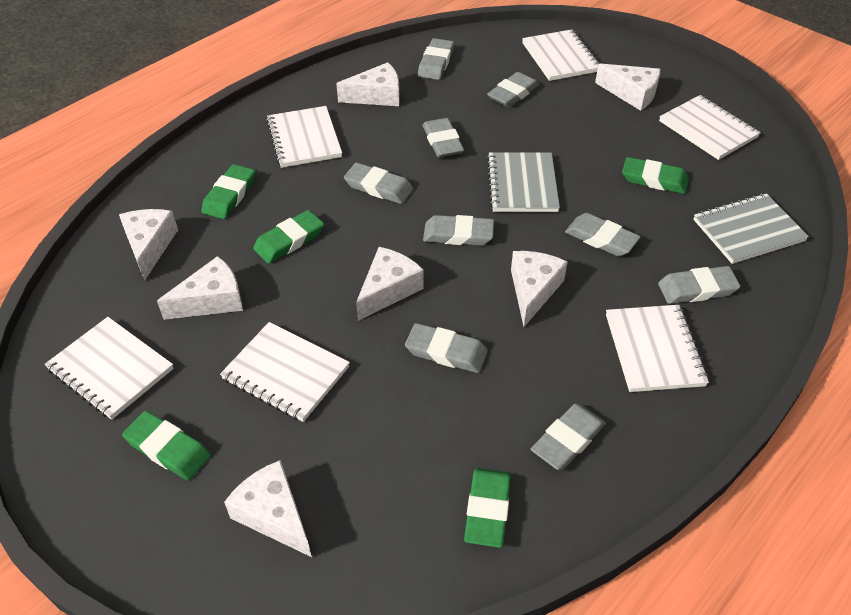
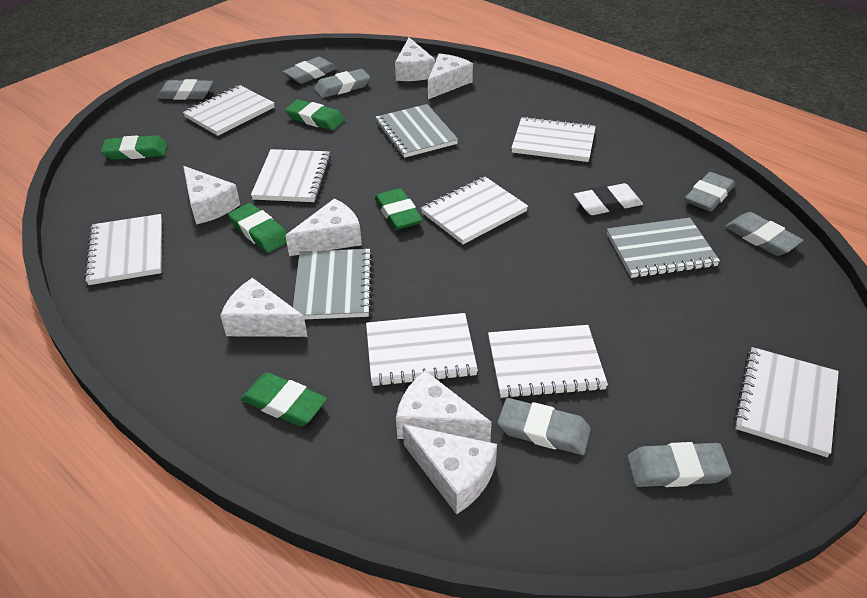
grey eraser: 9 -> 7
grey notebook: 2 -> 3
white eraser: 0 -> 1
white notebook: 6 -> 8

